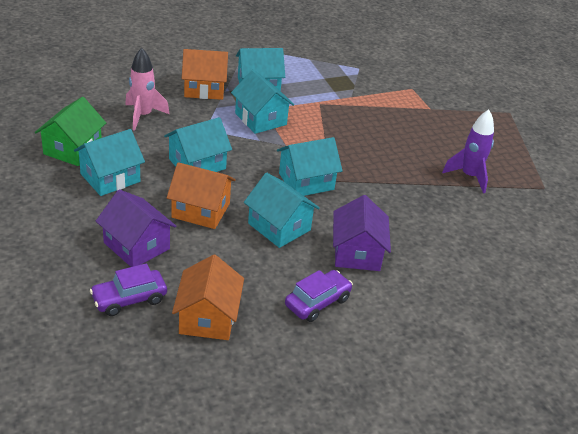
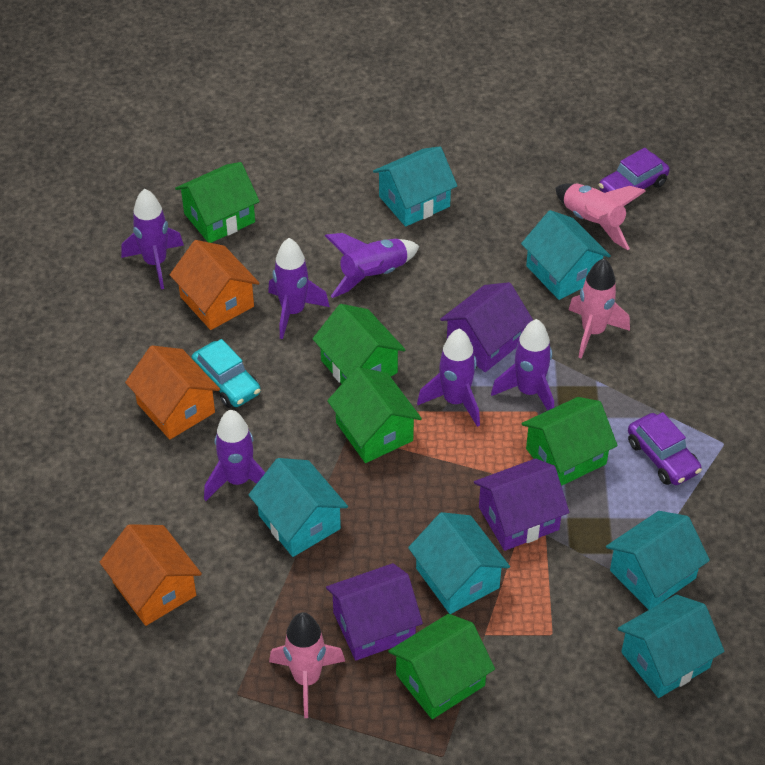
green house: 1 -> 5
pink rocket: 1 -> 3
purple house: 2 -> 3
purple rocket: 1 -> 6
turquoise car: 0 -> 1

